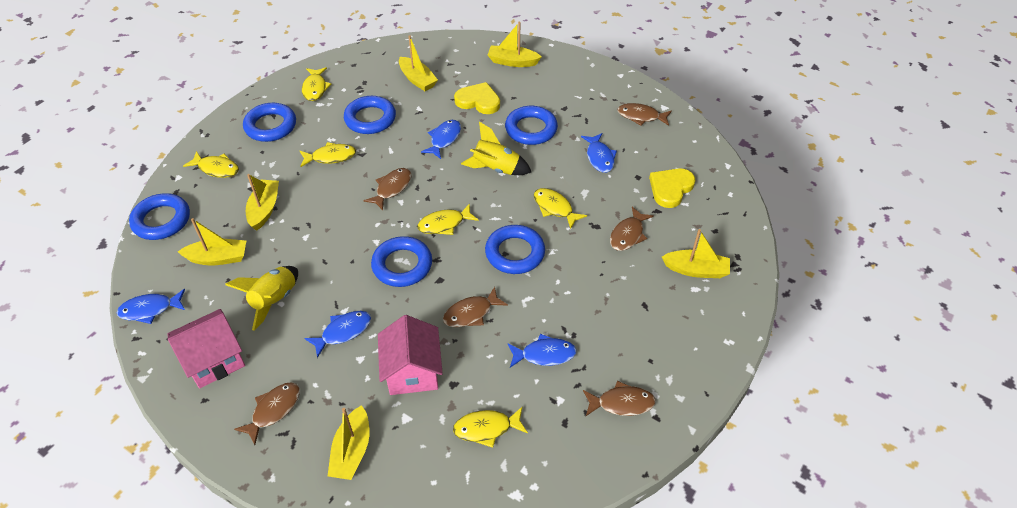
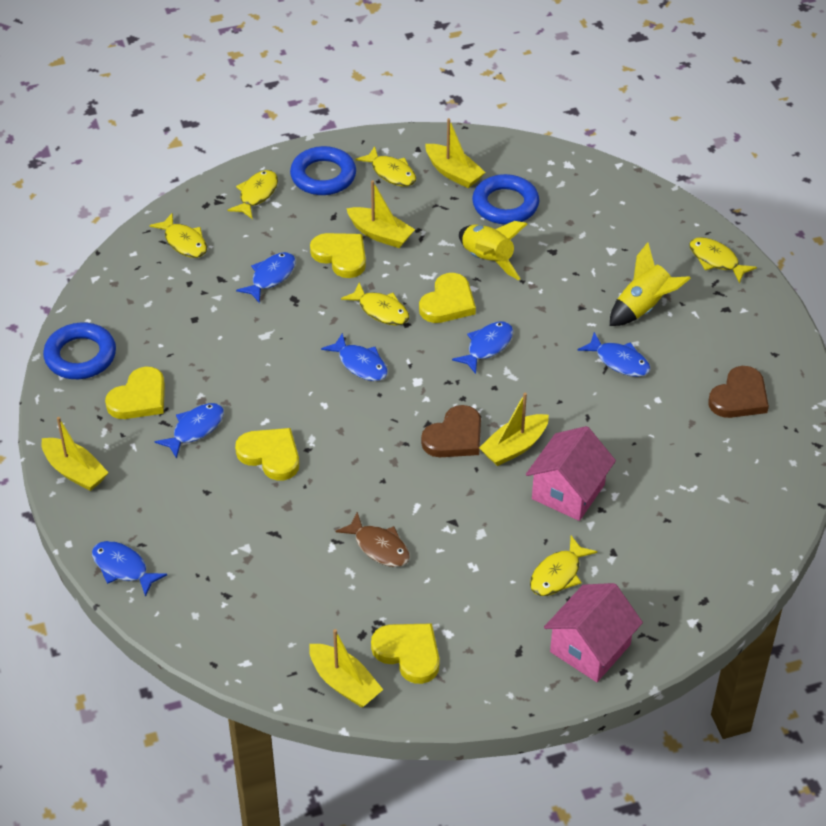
blue fish: 5 -> 6
blue ring: 6 -> 3
brown fish: 6 -> 1
brown heart: 0 -> 2
yellow boat: 6 -> 5
yellow heart: 2 -> 5

